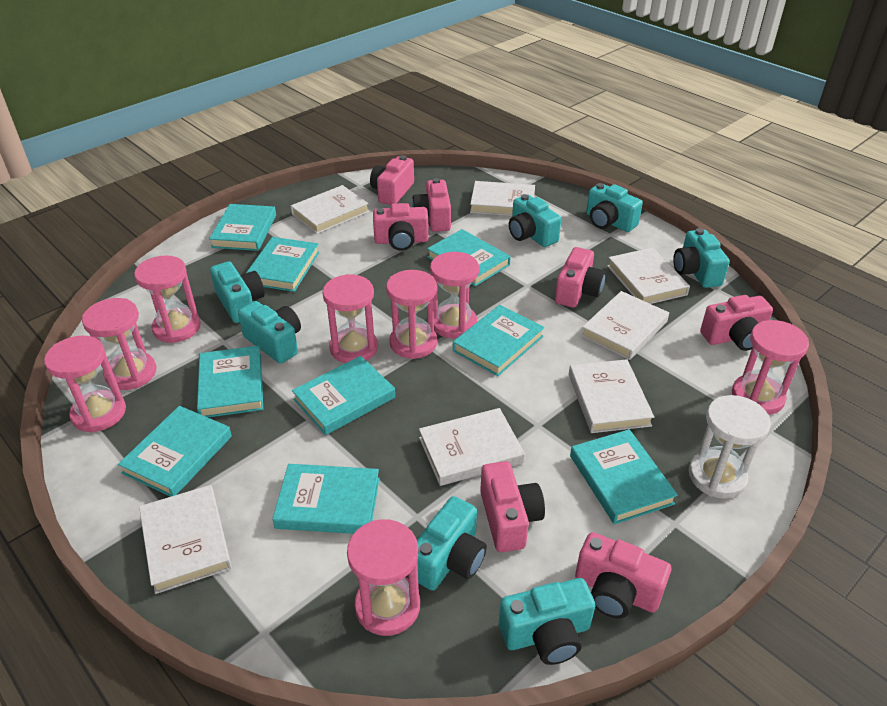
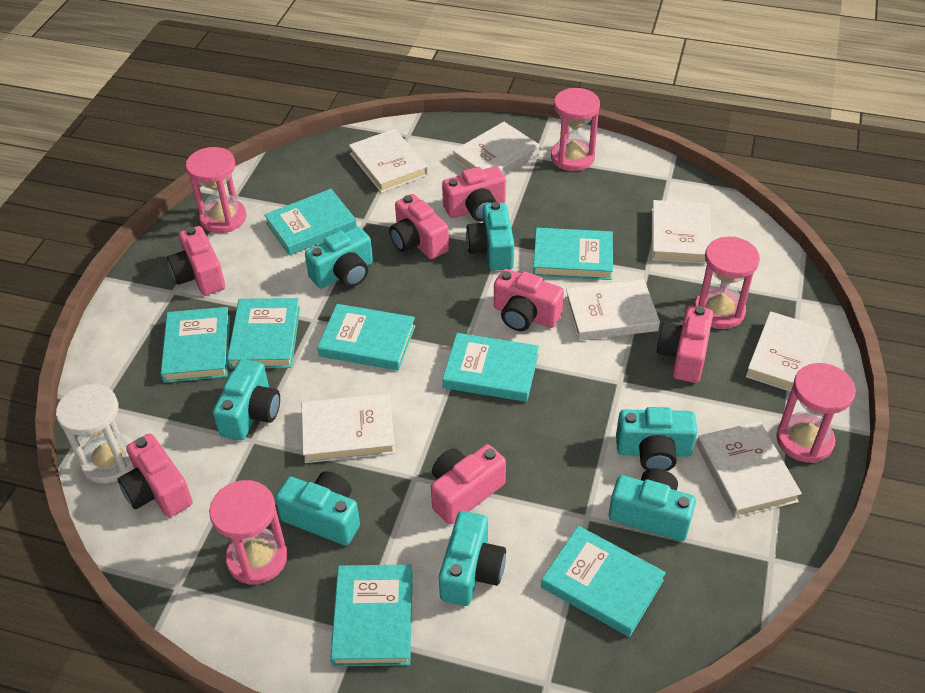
pink hourglass: 8 -> 5
turquoise book: 9 -> 8

